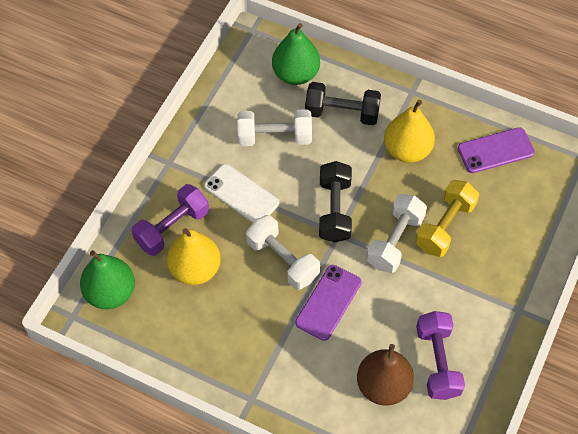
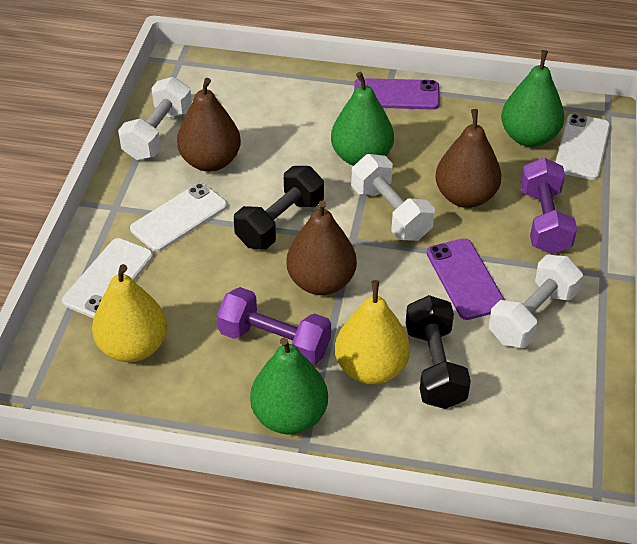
brown pear: 1 -> 3
green pear: 2 -> 3
white phone: 1 -> 3
yellow dumbbell: 1 -> 0

